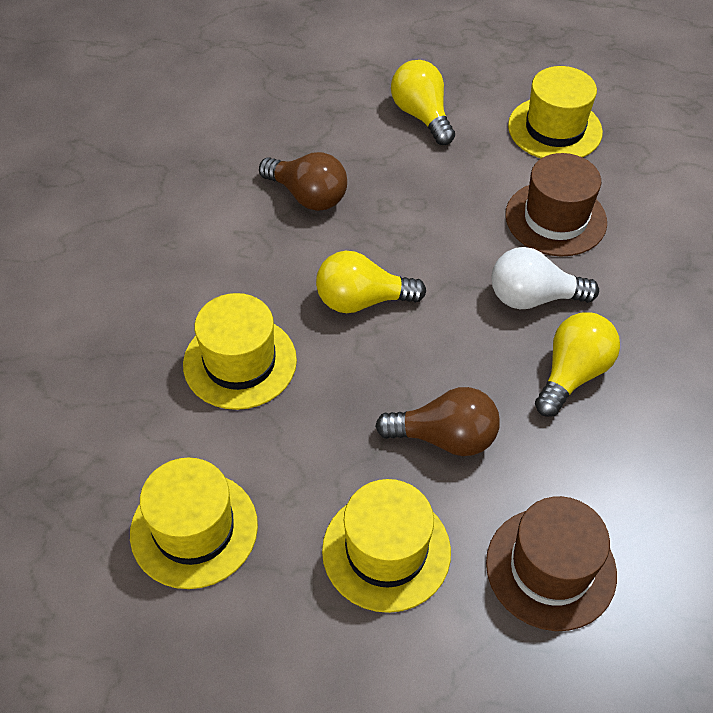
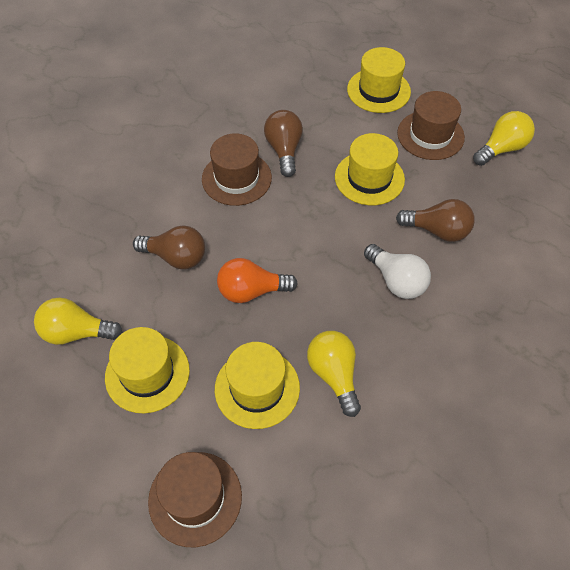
brown hat: 2 -> 3
brown light bulb: 2 -> 3
orange light bulb: 0 -> 1

